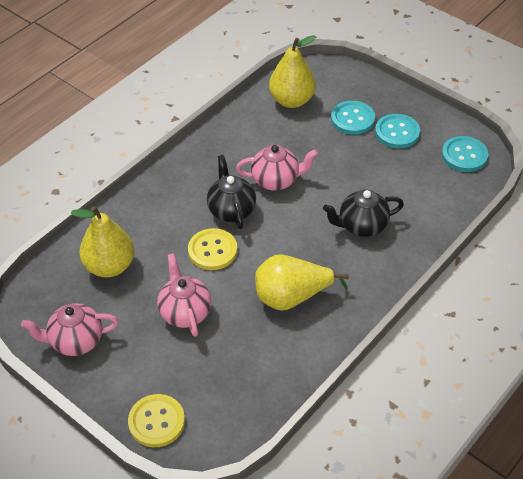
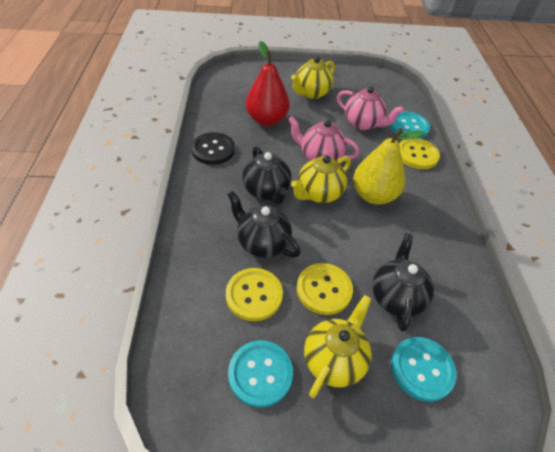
black button: 0 -> 1
black teapot: 2 -> 3
pink teapot: 3 -> 2
red pear: 0 -> 1
yellow button: 2 -> 3
yellow pear: 3 -> 1
yellow teapot: 0 -> 3

